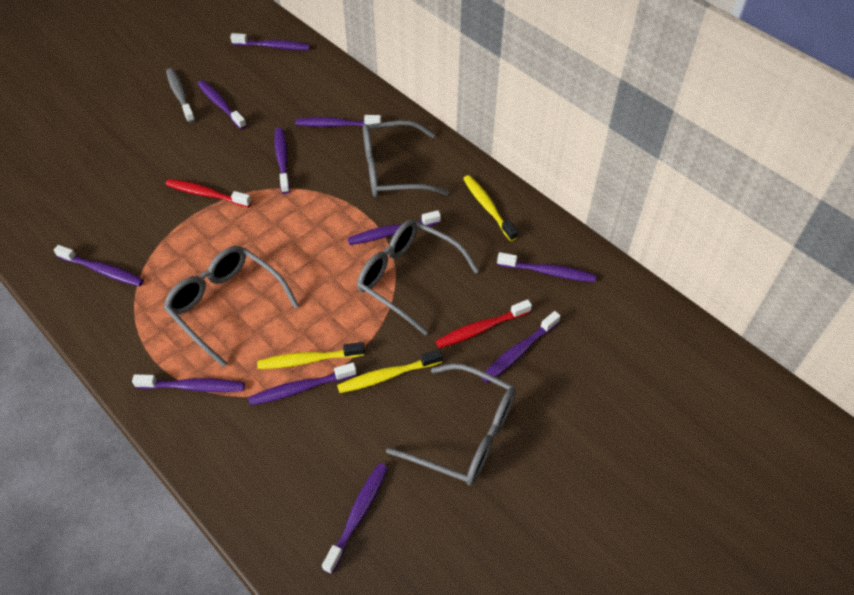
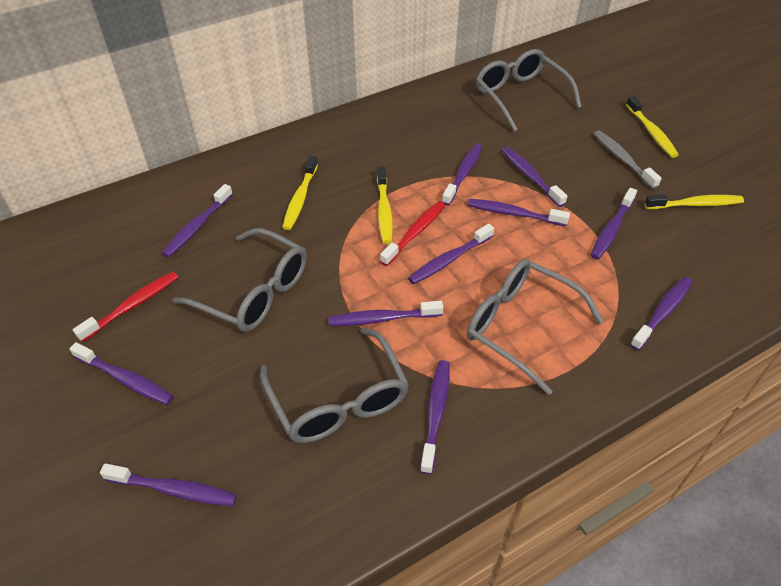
yellow toothbrush: 3 -> 4

